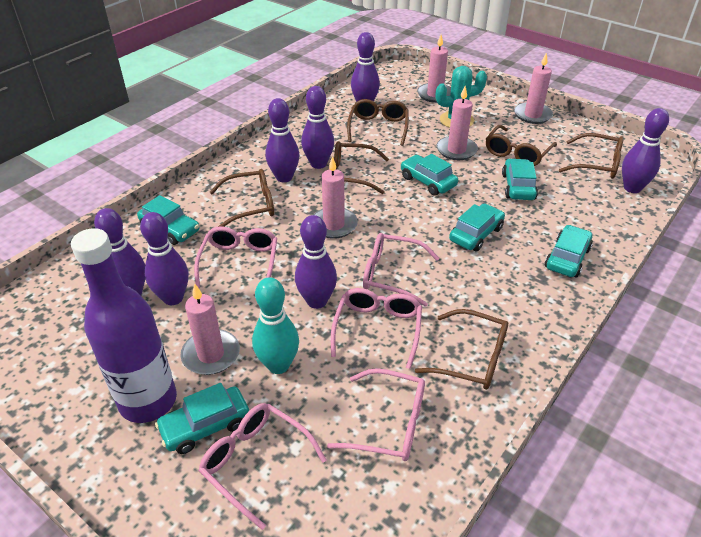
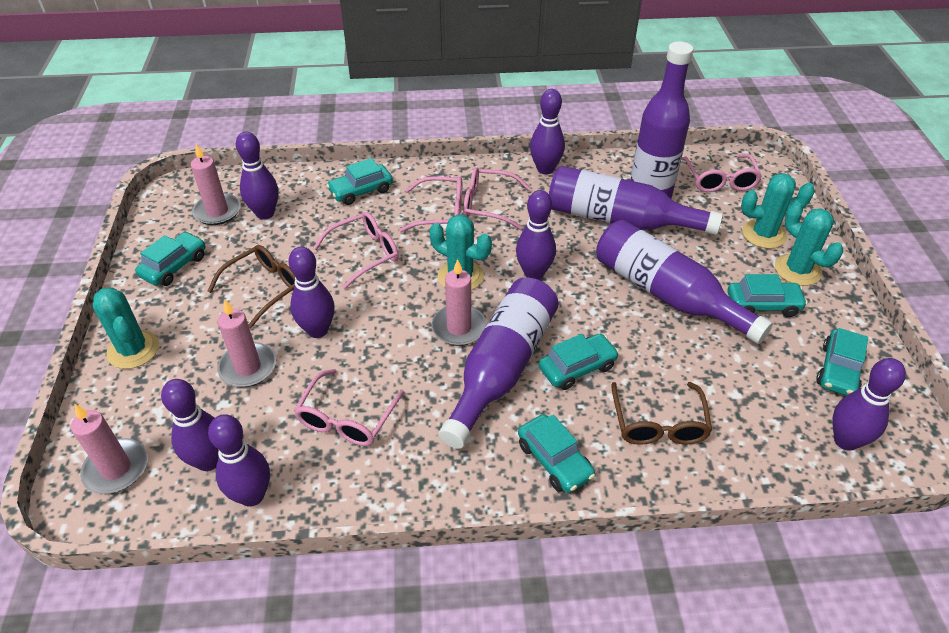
brown glasses: 6 -> 2
pink candle: 5 -> 4
purple bottle: 1 -> 4
turquoise bowling pin: 1 -> 0
turquoise cactus: 1 -> 4

